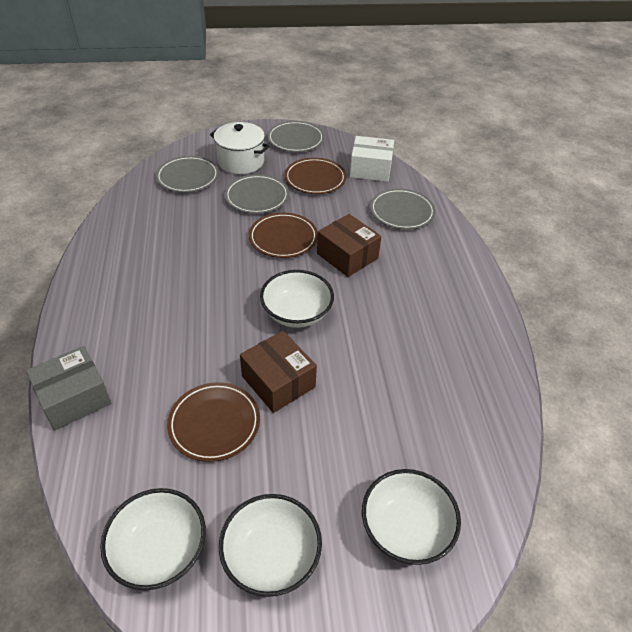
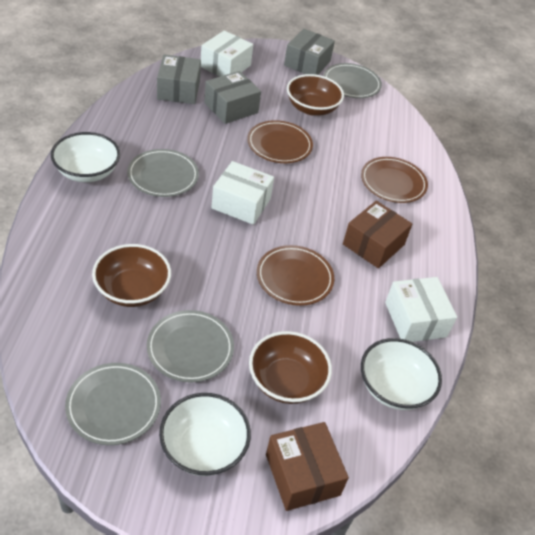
brown bowl: 0 -> 3
grey box: 1 -> 3
white bowl: 4 -> 3
white box: 1 -> 3
white pot: 1 -> 0

